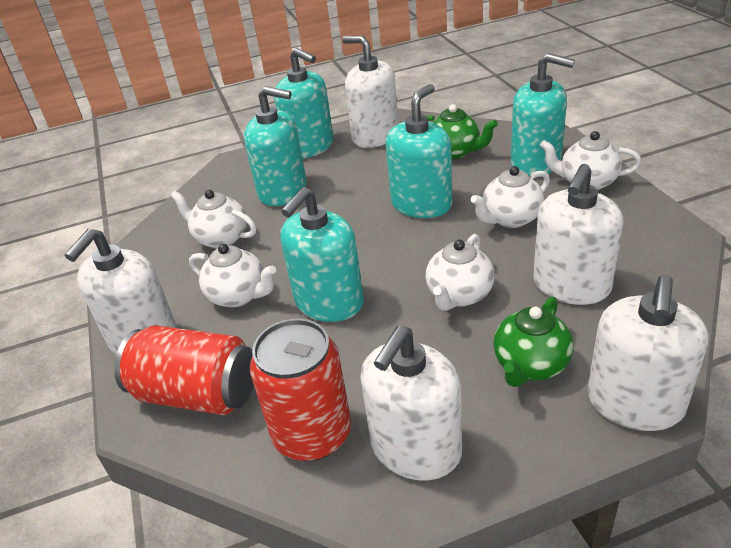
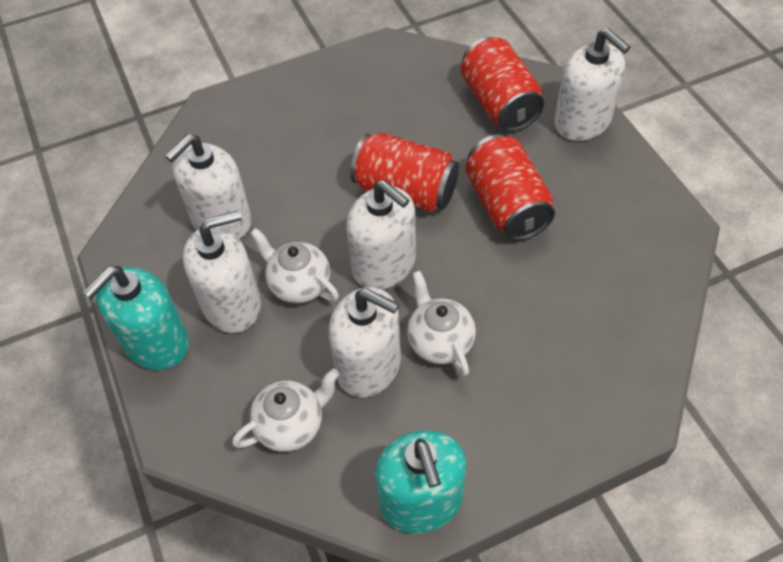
green teapot: 2 -> 0
red can: 2 -> 3
turquoise soap dispenser: 5 -> 2
white teapot: 5 -> 3

